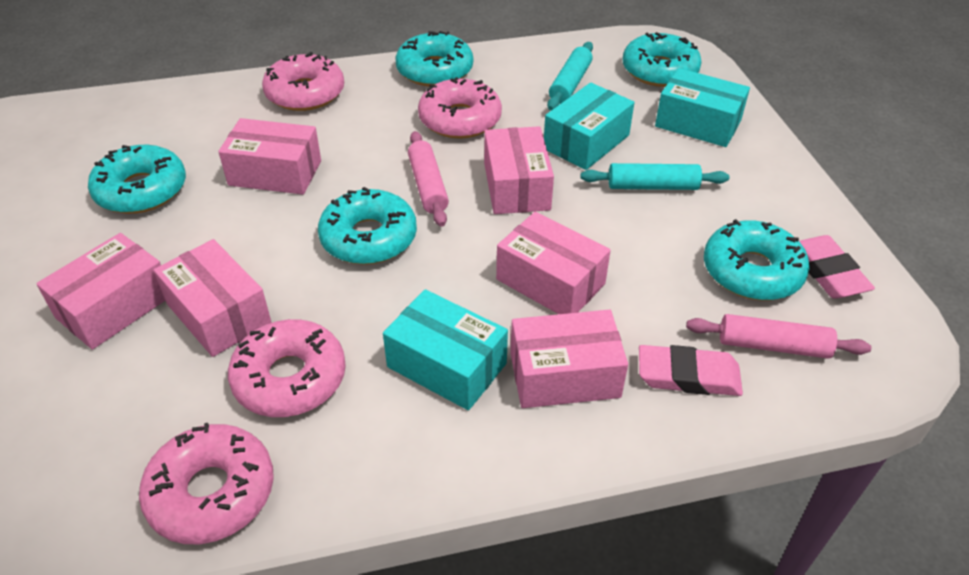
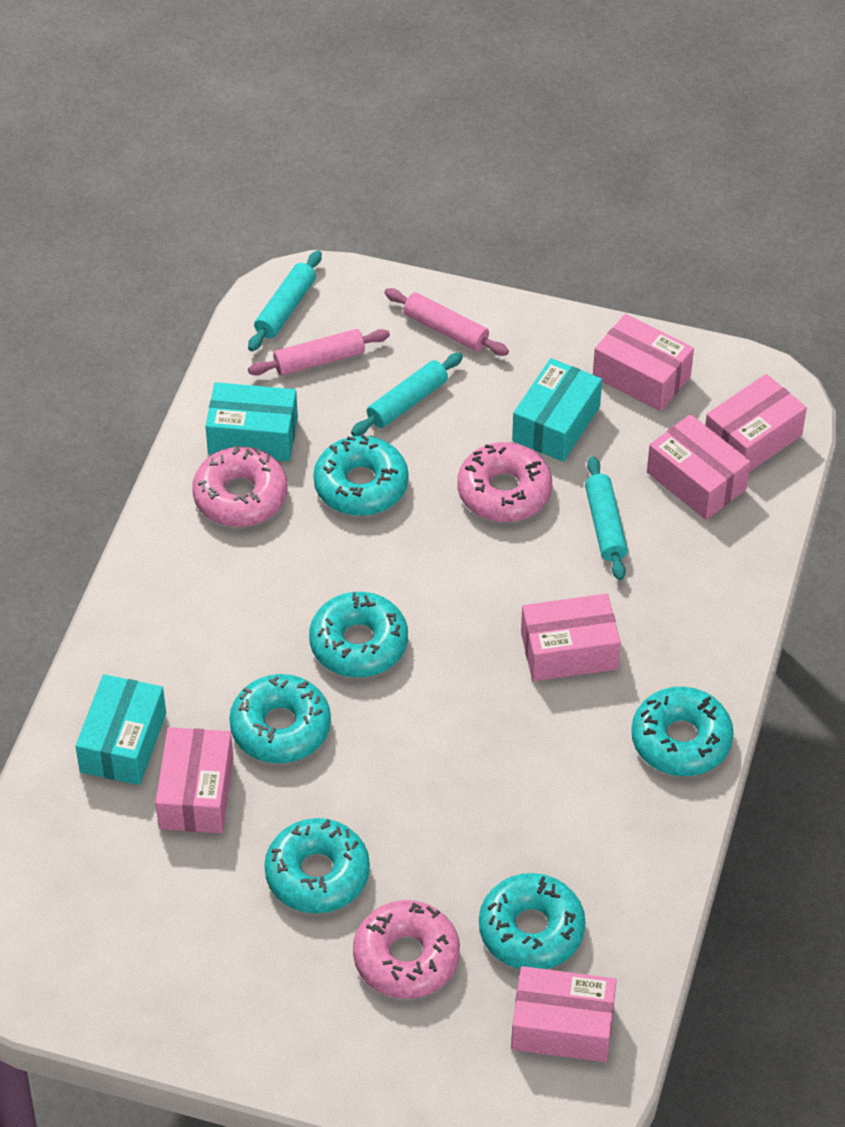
pink donut: 4 -> 3
pink eraser: 2 -> 0
turquoise donut: 5 -> 6
turquoise rolling pin: 2 -> 3

